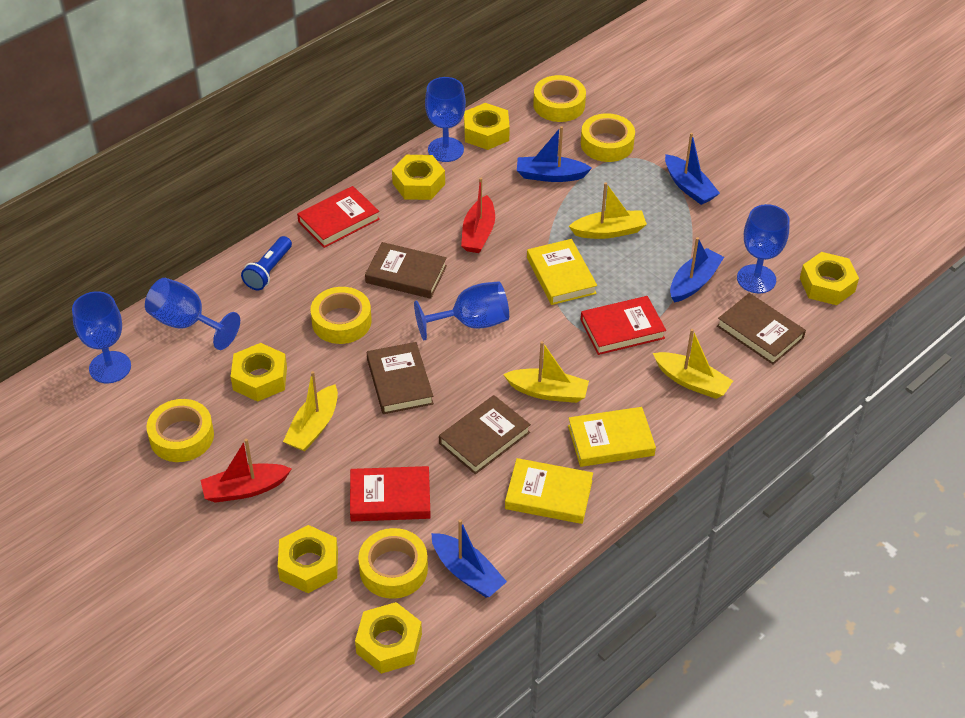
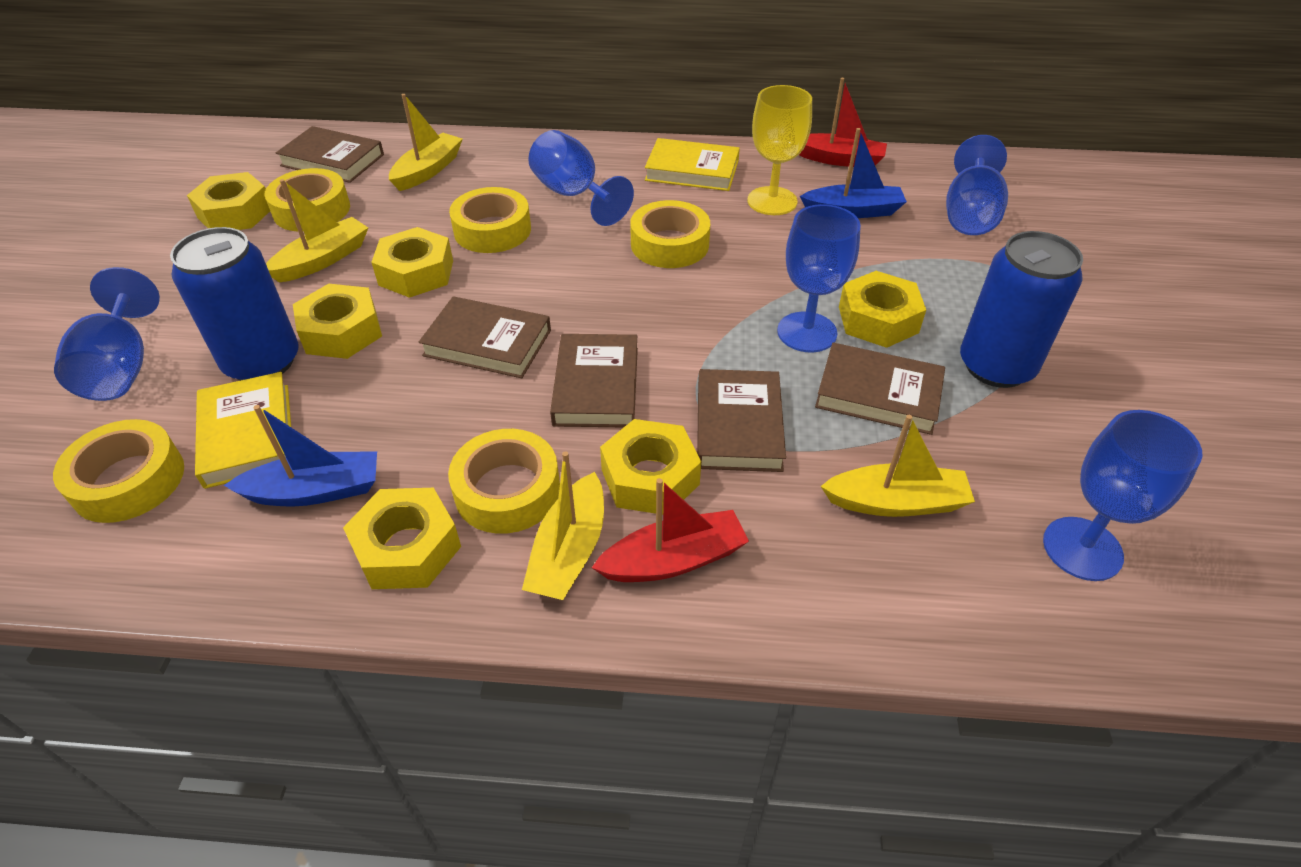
blue boat: 4 -> 2
blue can: 0 -> 2
blue flashlight: 1 -> 0
brown book: 4 -> 5
red book: 3 -> 0
yellow book: 3 -> 2
yellow goblet: 0 -> 1

